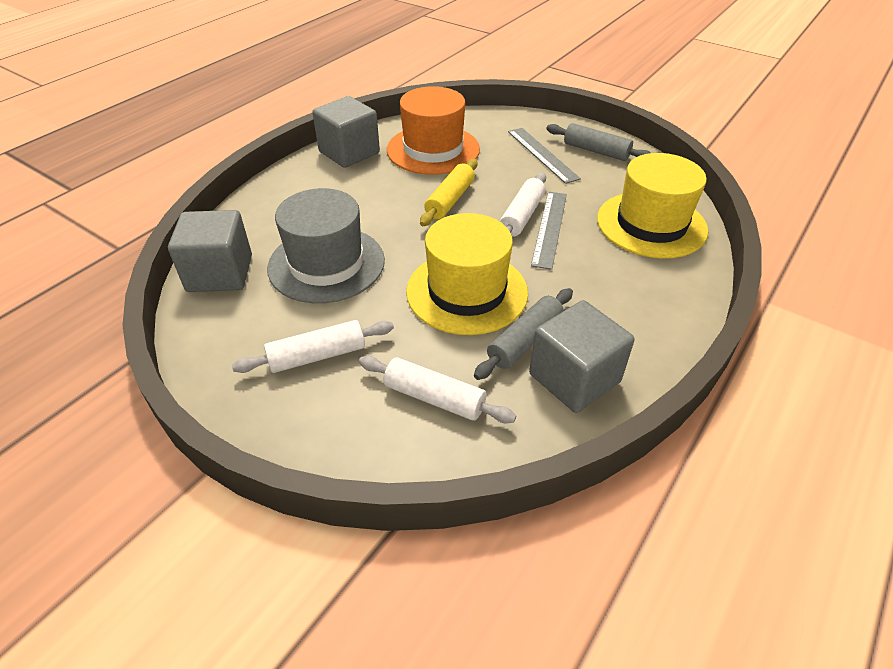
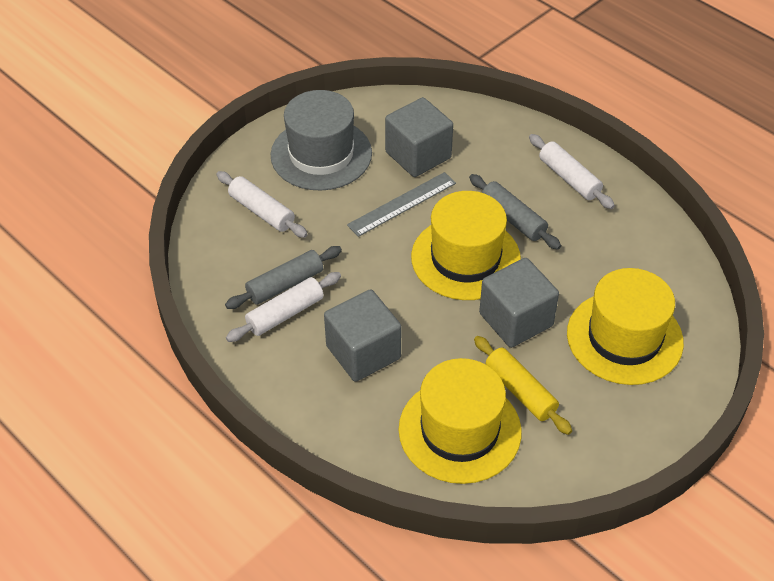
grey ruler: 2 -> 1
orange hat: 1 -> 0
yellow hat: 2 -> 3

